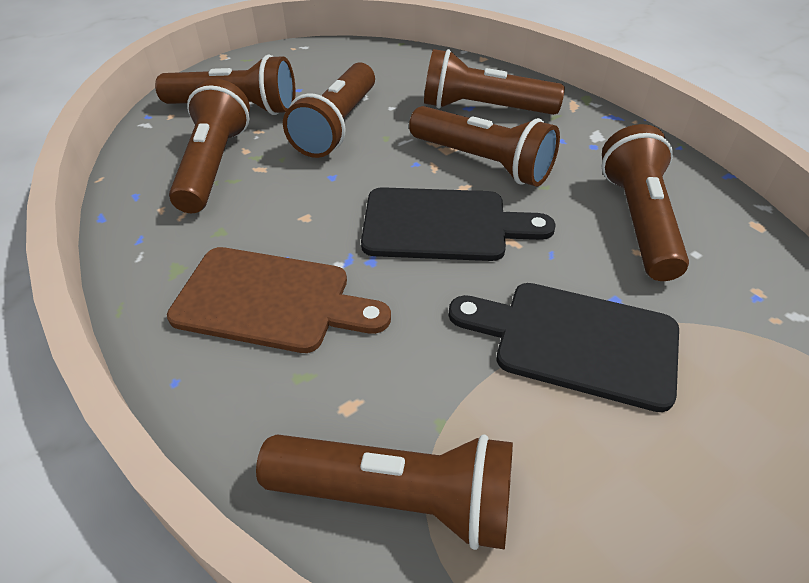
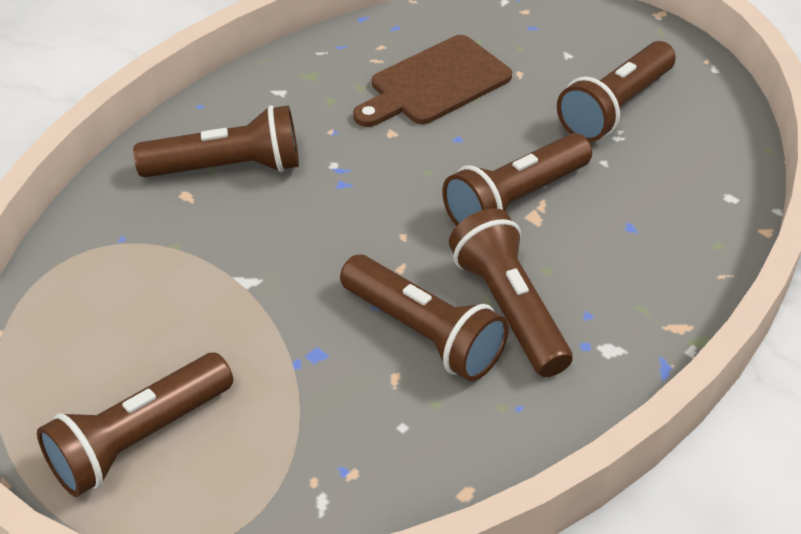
black cutting board: 2 -> 0
brown flashlight: 7 -> 6

